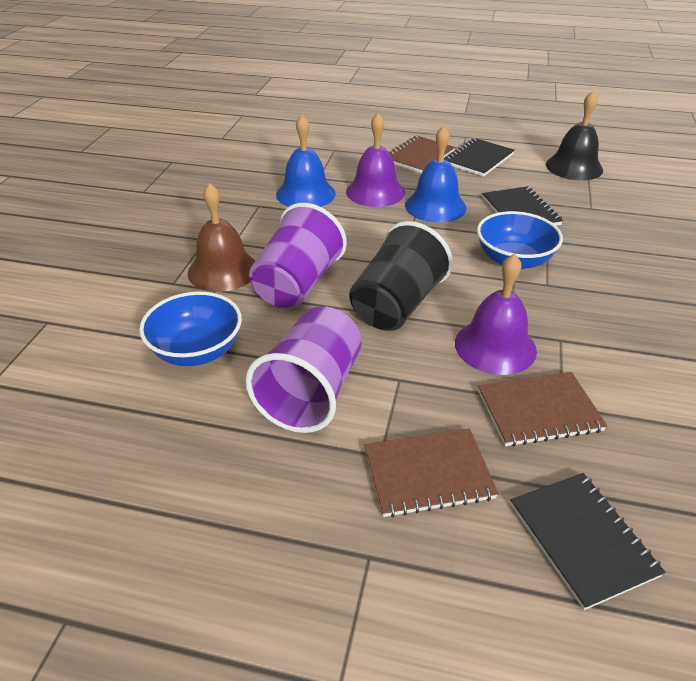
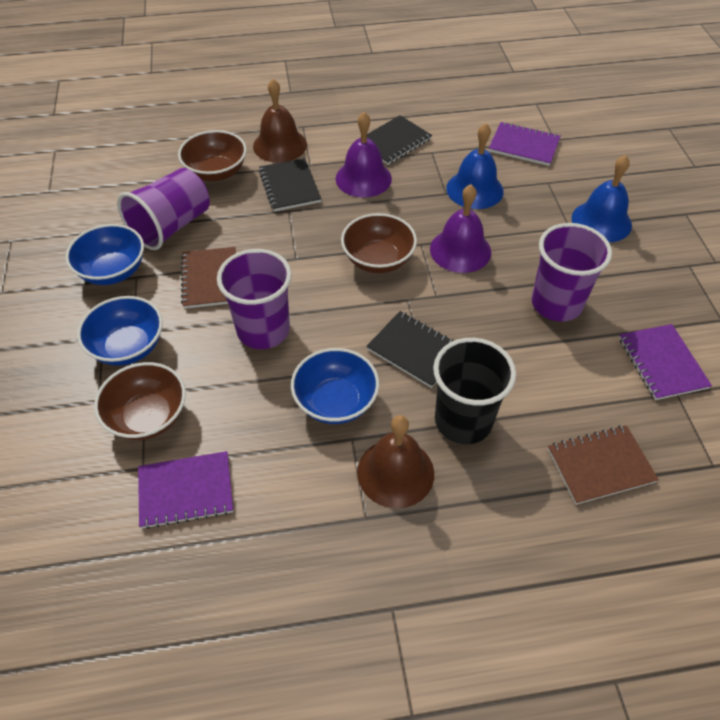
black bell: 1 -> 0
blue bowl: 2 -> 3
brown bell: 1 -> 2
brown bowl: 0 -> 3
brown notebook: 3 -> 2
purple cup: 2 -> 3
purple notebook: 0 -> 3

